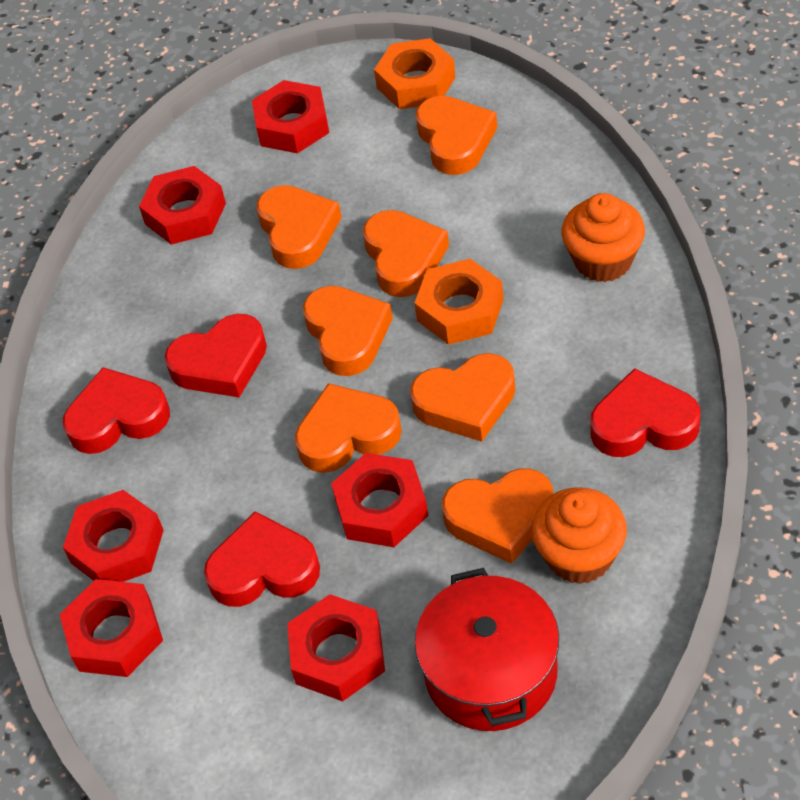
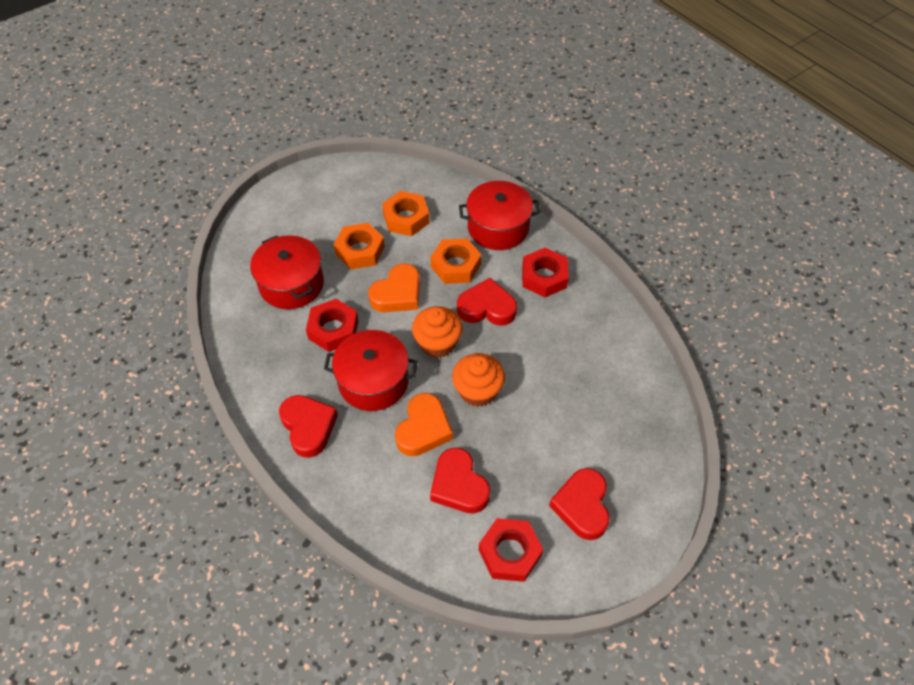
orange heart: 7 -> 2
orange nut: 2 -> 3
red nut: 6 -> 3
red pot: 1 -> 3

